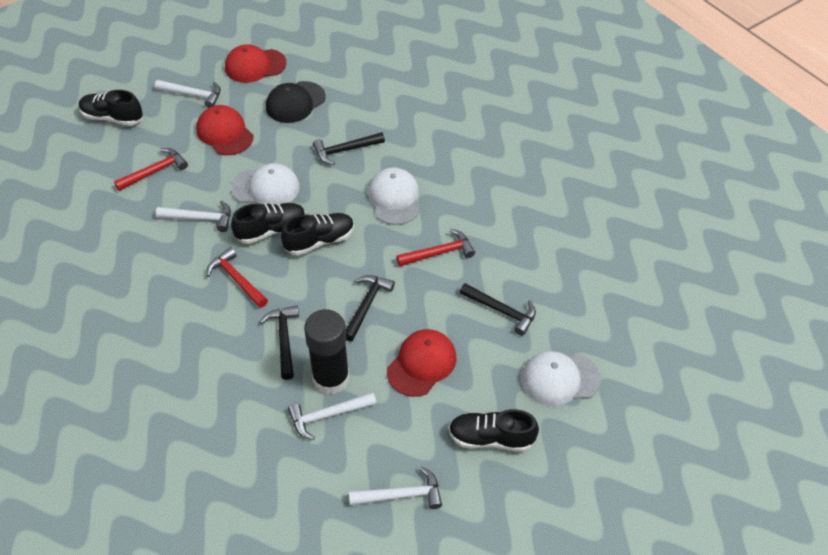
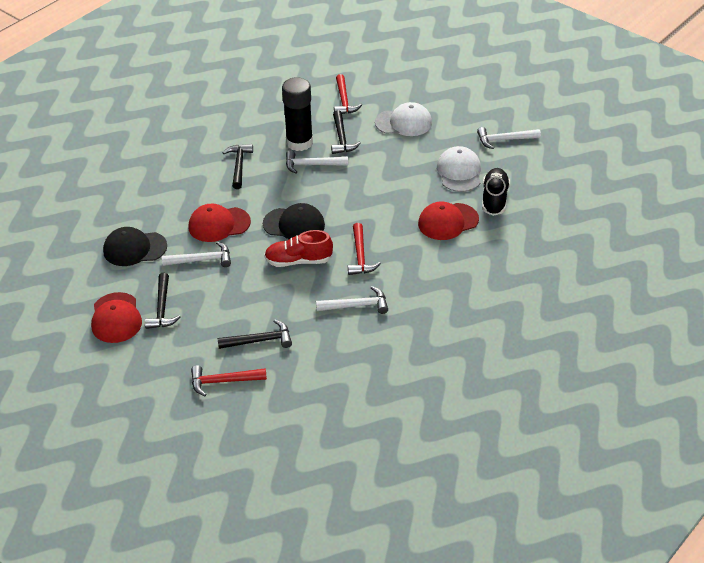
black cap: 1 -> 2
black shoe: 4 -> 1
red shoe: 0 -> 1
white cap: 3 -> 2

